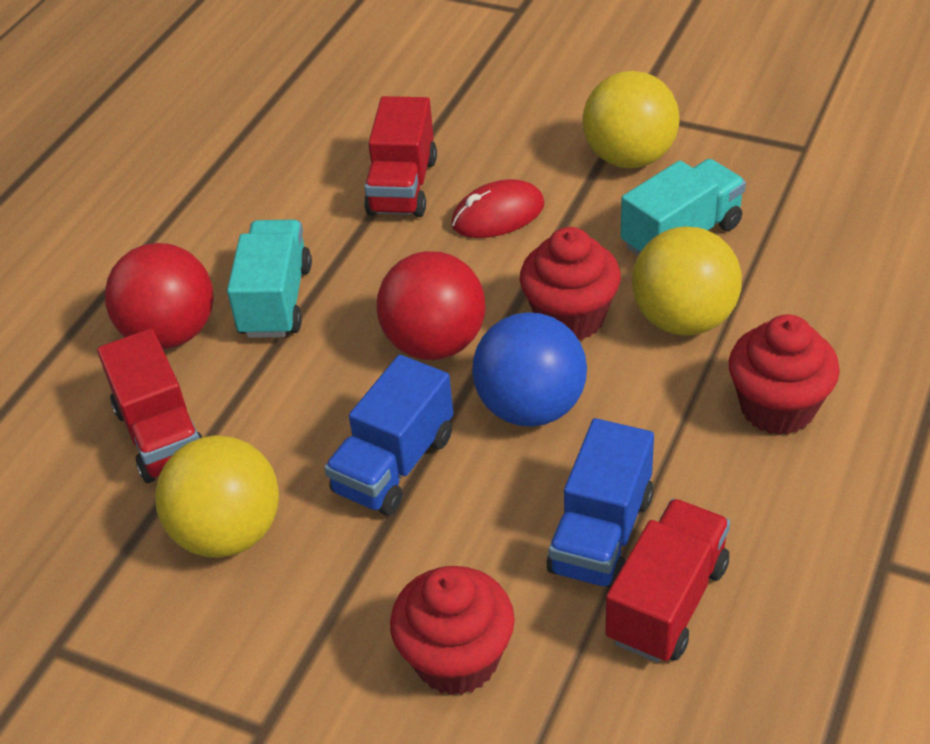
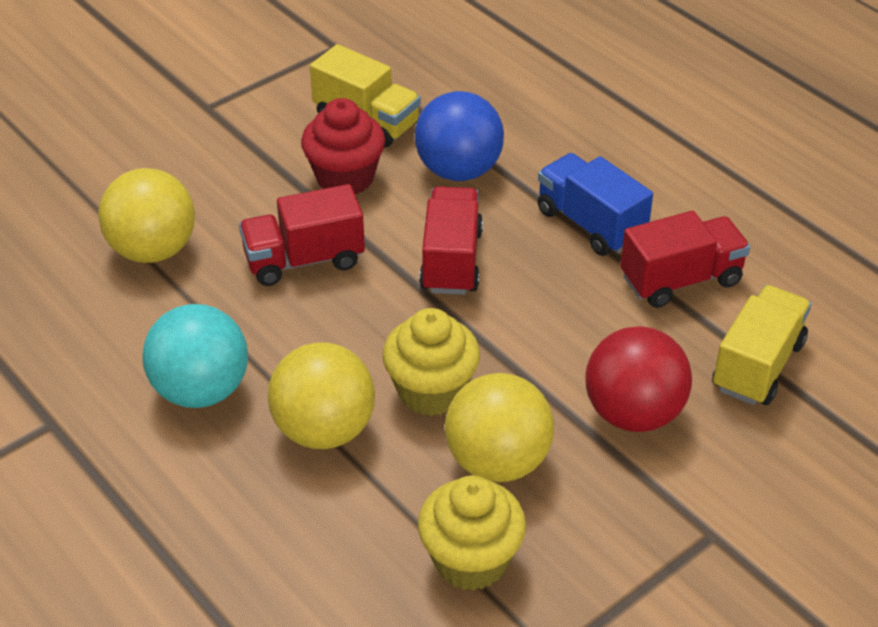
blue truck: 2 -> 1
red ball: 2 -> 1
red cupcake: 3 -> 1
red mouse: 1 -> 0
turquoise ball: 0 -> 1
turquoise truck: 2 -> 0
yellow cupcake: 0 -> 2
yellow truck: 0 -> 2

